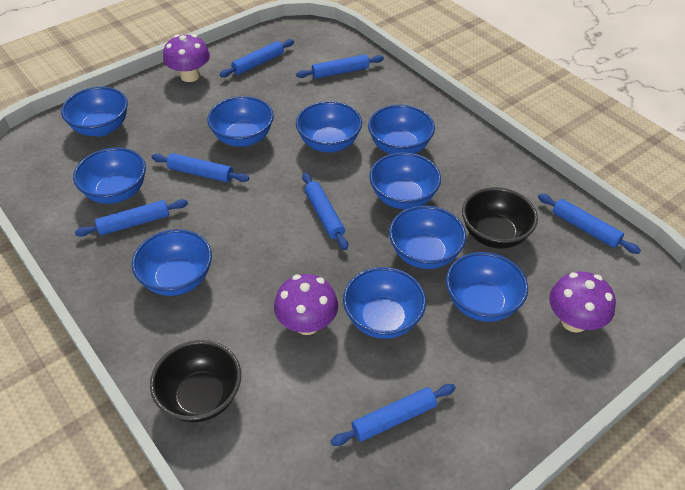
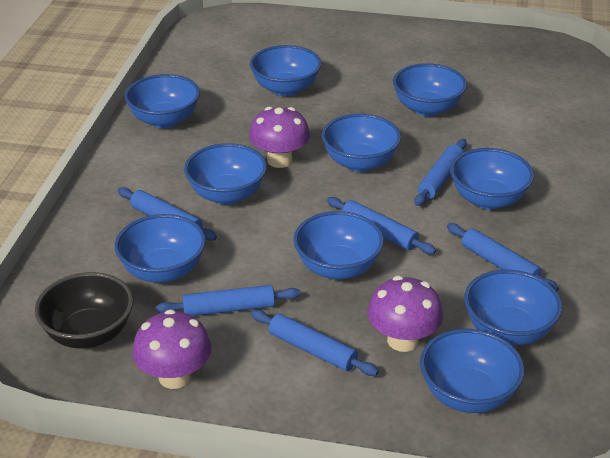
black bowl: 2 -> 1
blue rolling pin: 7 -> 6

